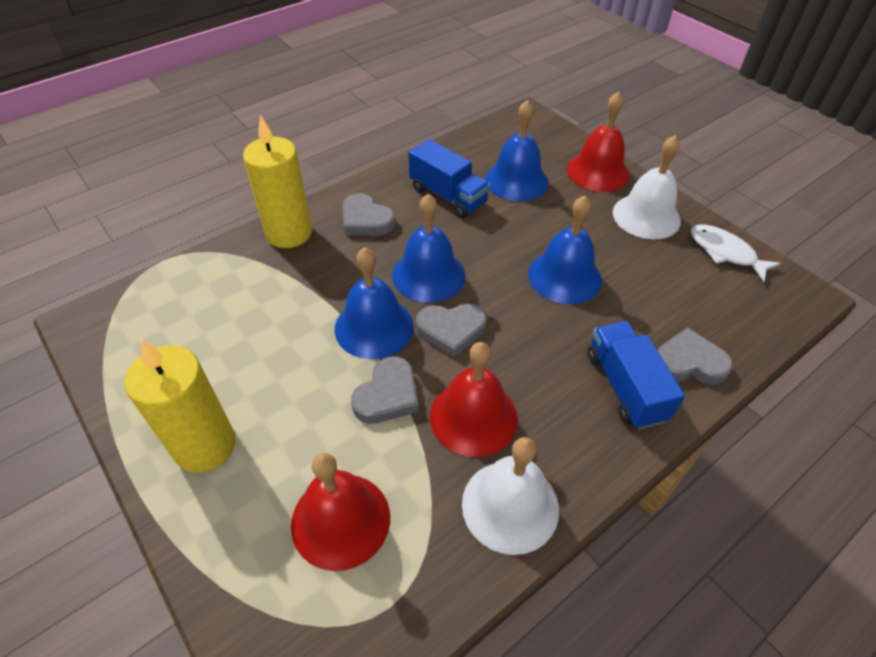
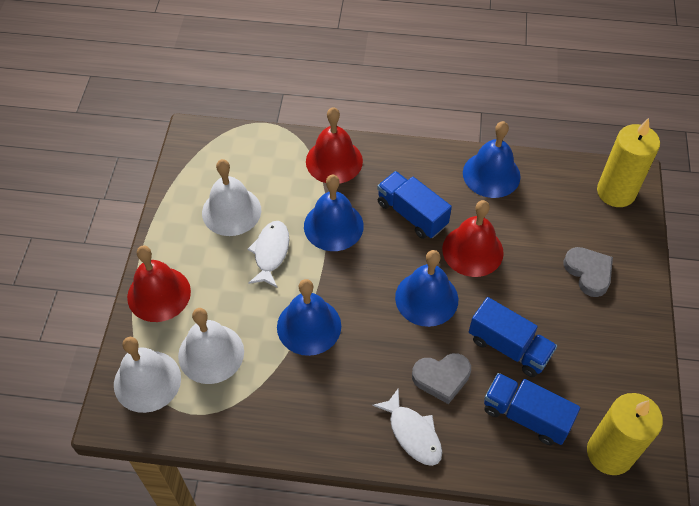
blue truck: 2 -> 3
grey heart: 4 -> 2
white bell: 2 -> 3
white fish: 1 -> 2

